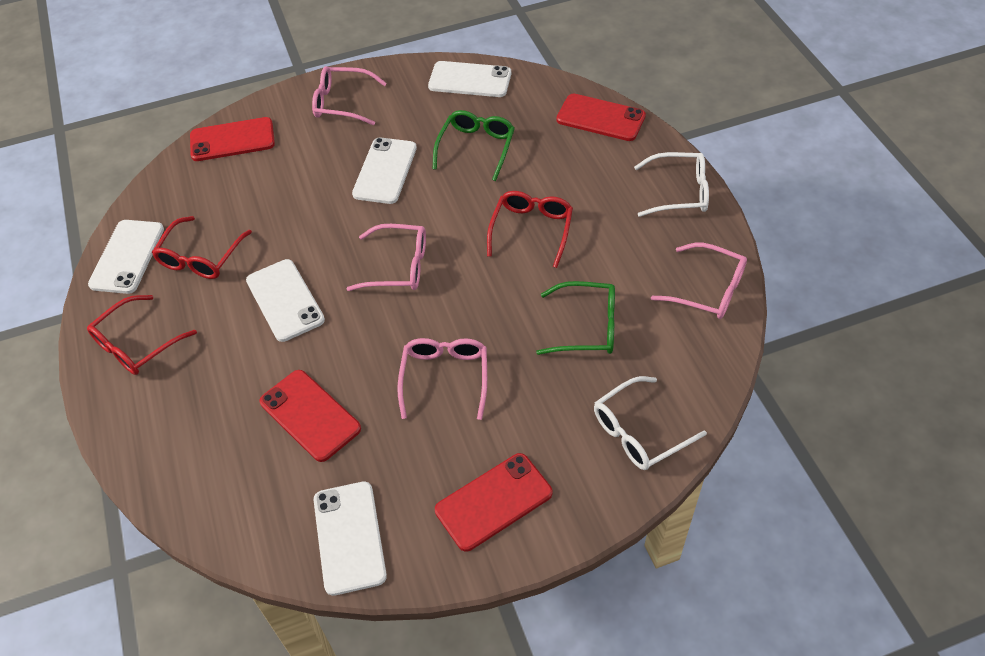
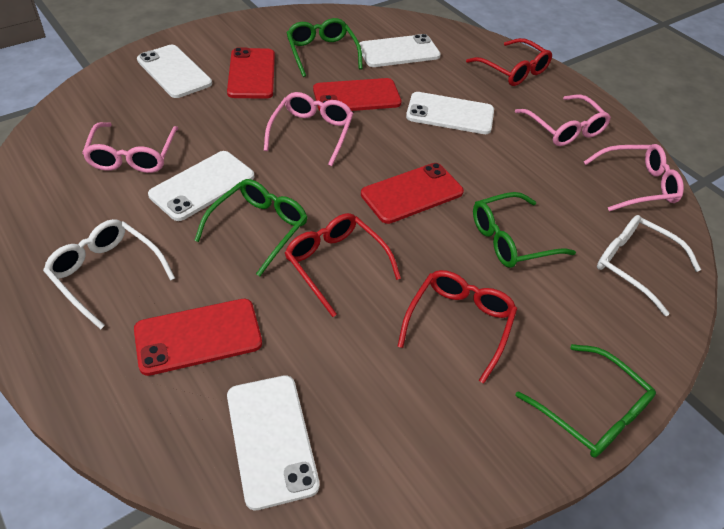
green glasses: 2 -> 4

